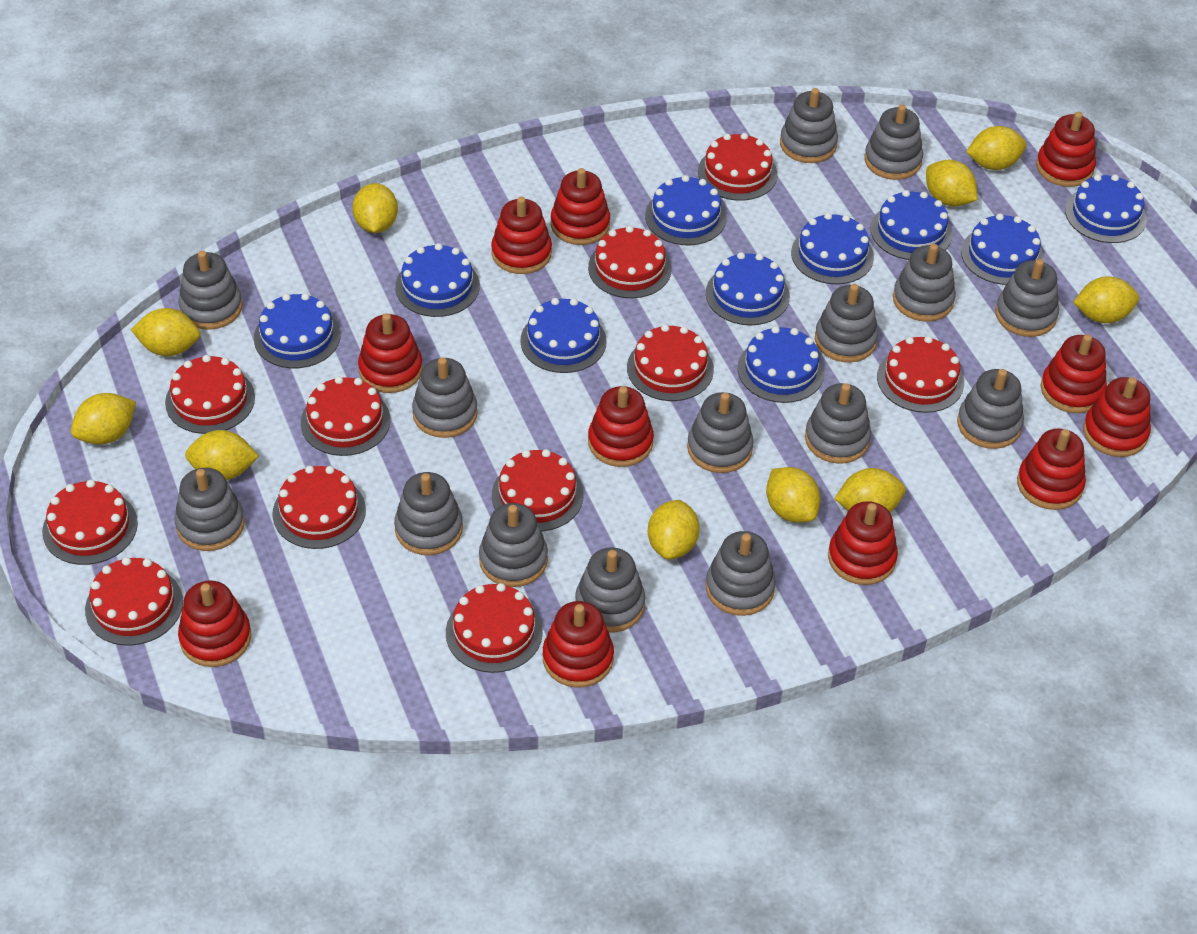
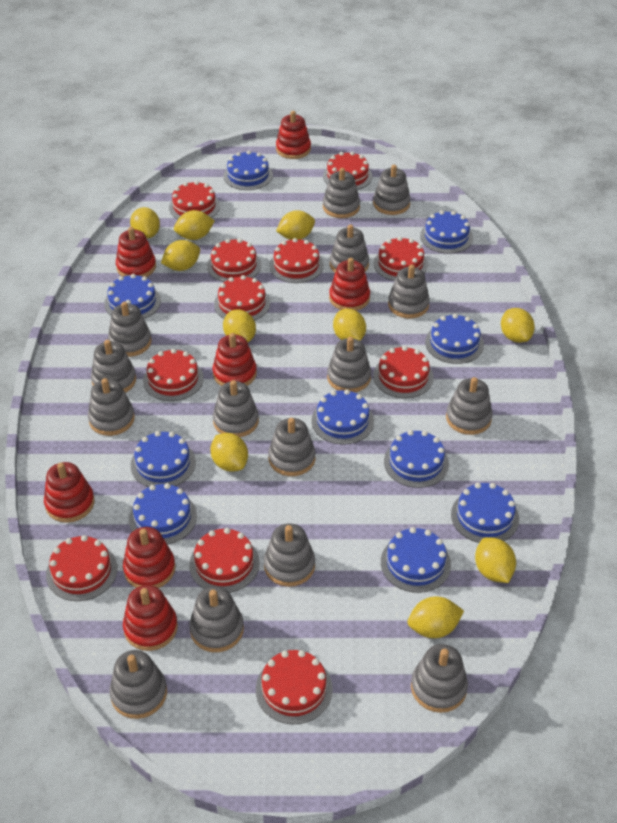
red stacking toy: 11 -> 7

